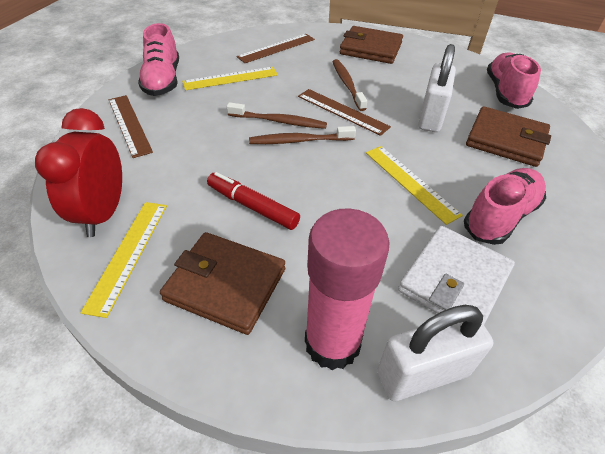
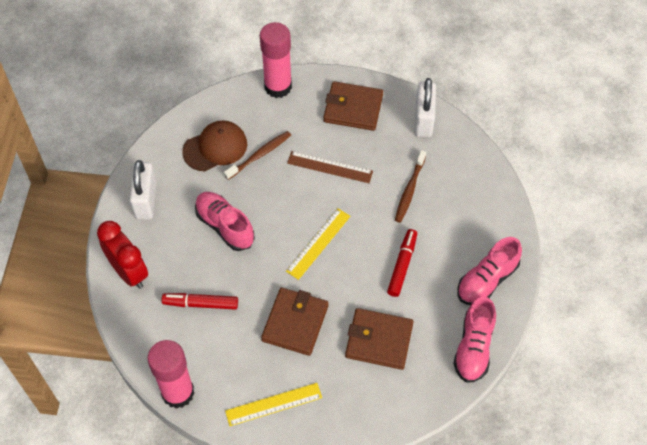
brown cap: 0 -> 1
brown ruler: 3 -> 1
brown toothbrush: 3 -> 2
pink glue stick: 1 -> 2
red marker: 1 -> 2
white wallet: 1 -> 0
yellow ruler: 3 -> 2

